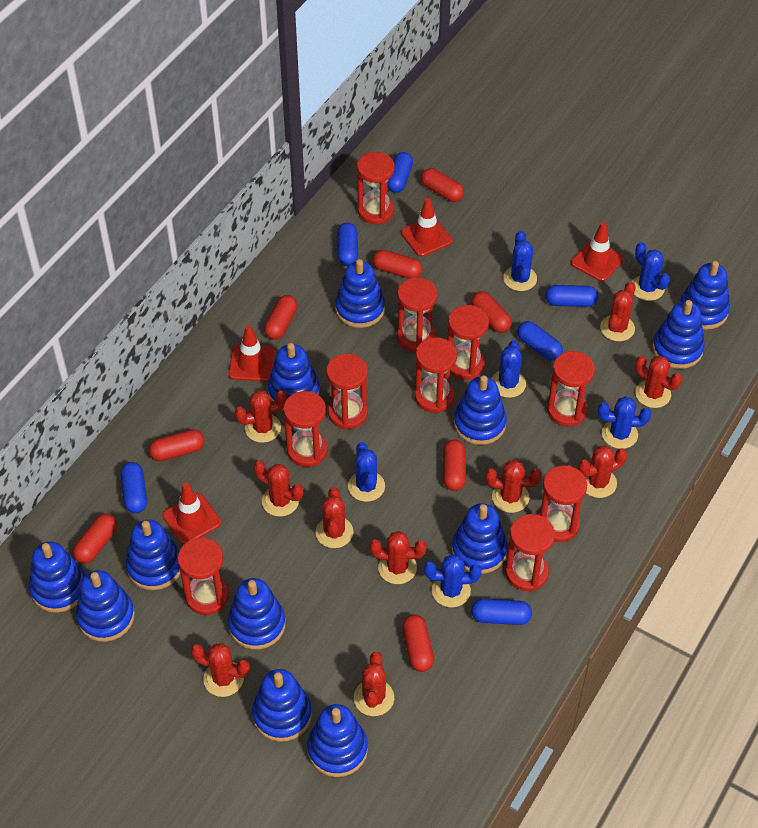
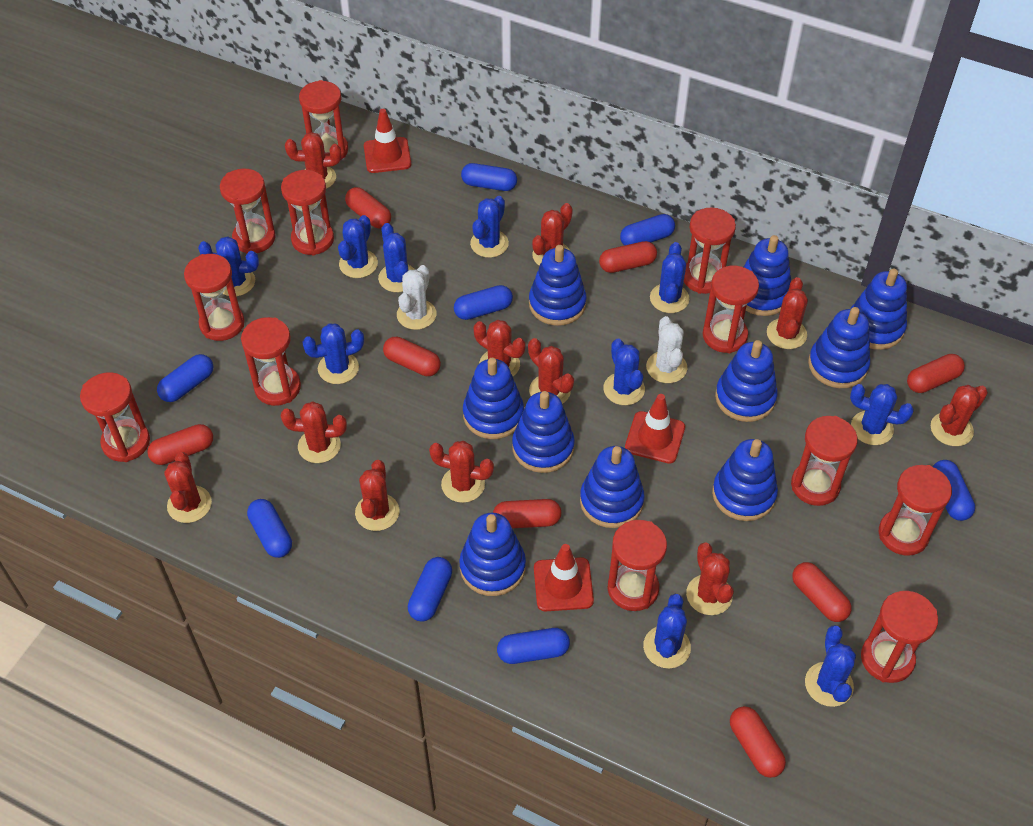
blue cactus: 6 -> 10
blue capsule: 6 -> 8
blue stacking toy: 12 -> 10
red cactus: 10 -> 11
red hourglass: 10 -> 12
red traffic cone: 4 -> 3
white cactus: 0 -> 2

